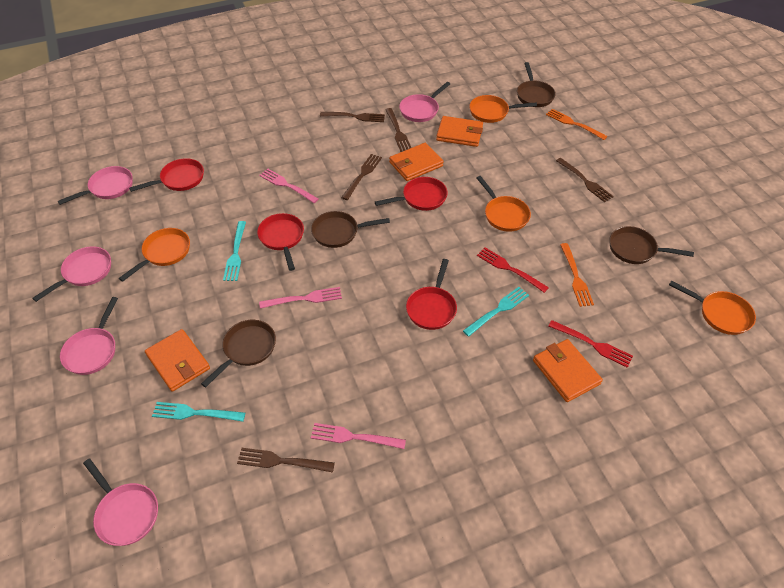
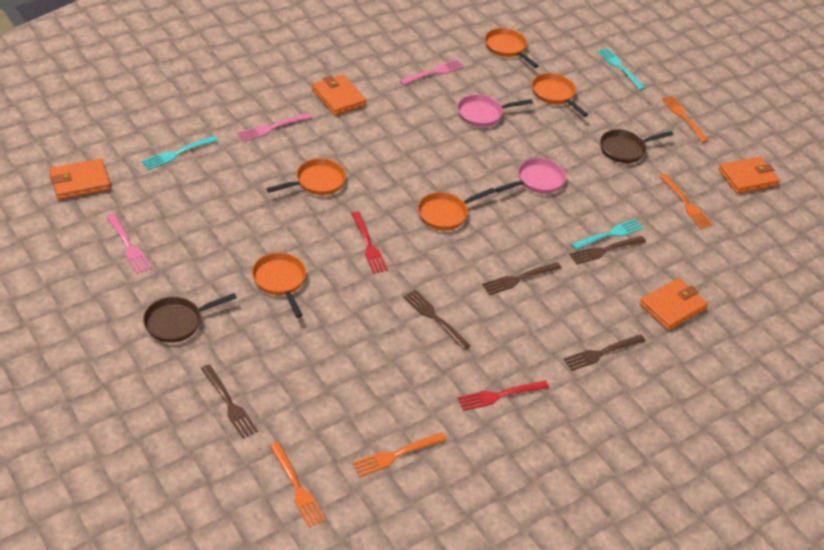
brown pan: 4 -> 2
orange fork: 2 -> 4
orange pan: 4 -> 5
pink pan: 5 -> 2
red pan: 4 -> 0

